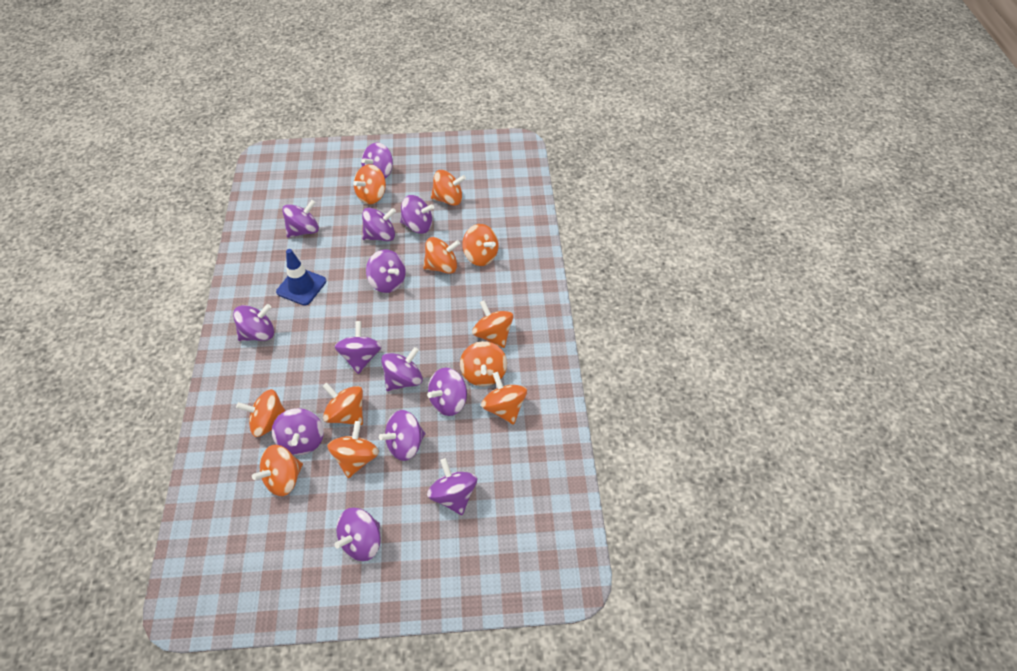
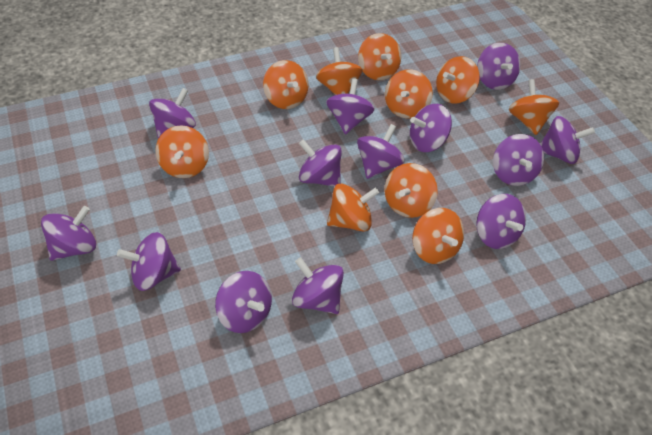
blue traffic cone: 1 -> 0
orange spinning top: 11 -> 10

